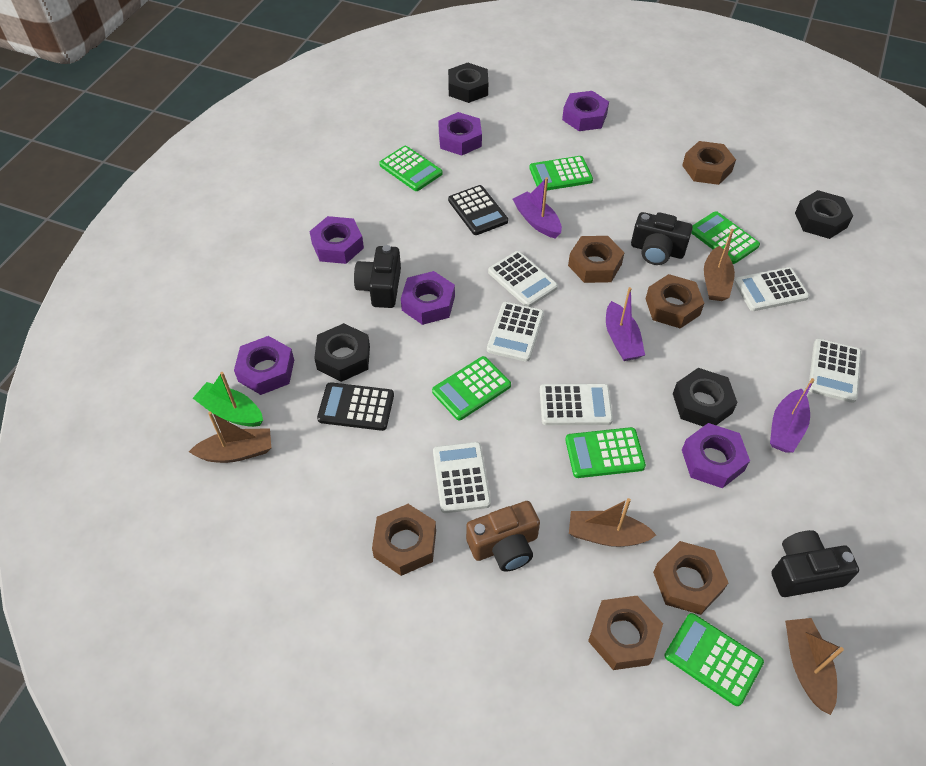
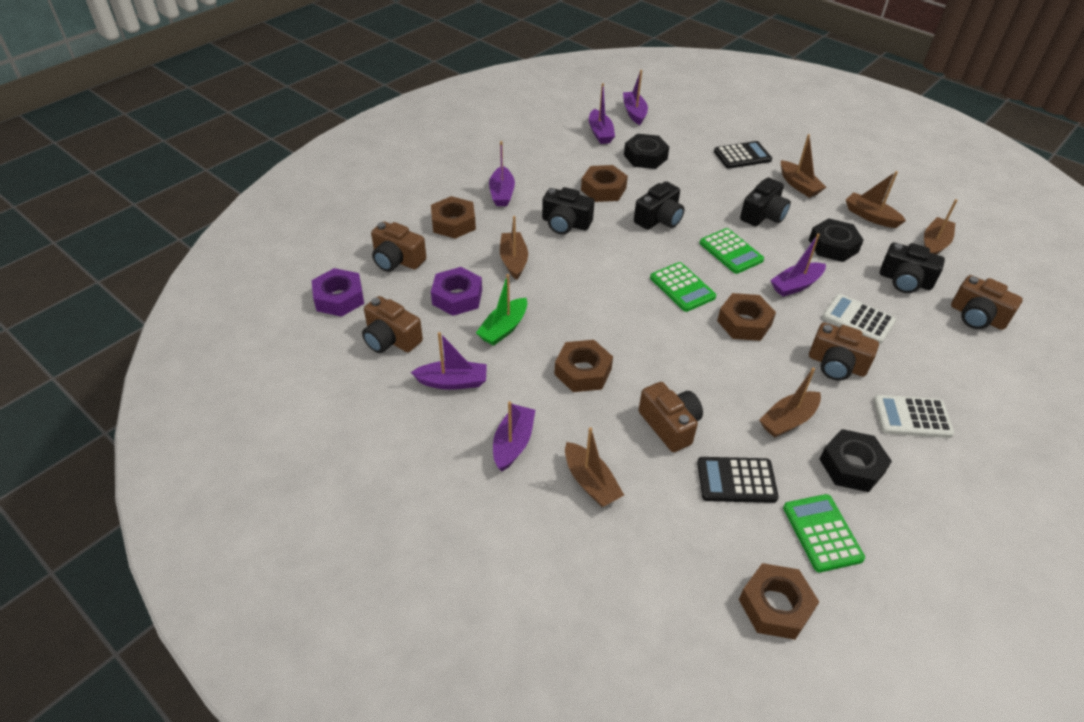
black camera: 3 -> 4
black nut: 4 -> 3
brown boat: 4 -> 6
brown camera: 1 -> 5
brown nut: 6 -> 5
green calculator: 6 -> 3
purple boat: 3 -> 6
purple nut: 6 -> 2
white calculator: 6 -> 2

